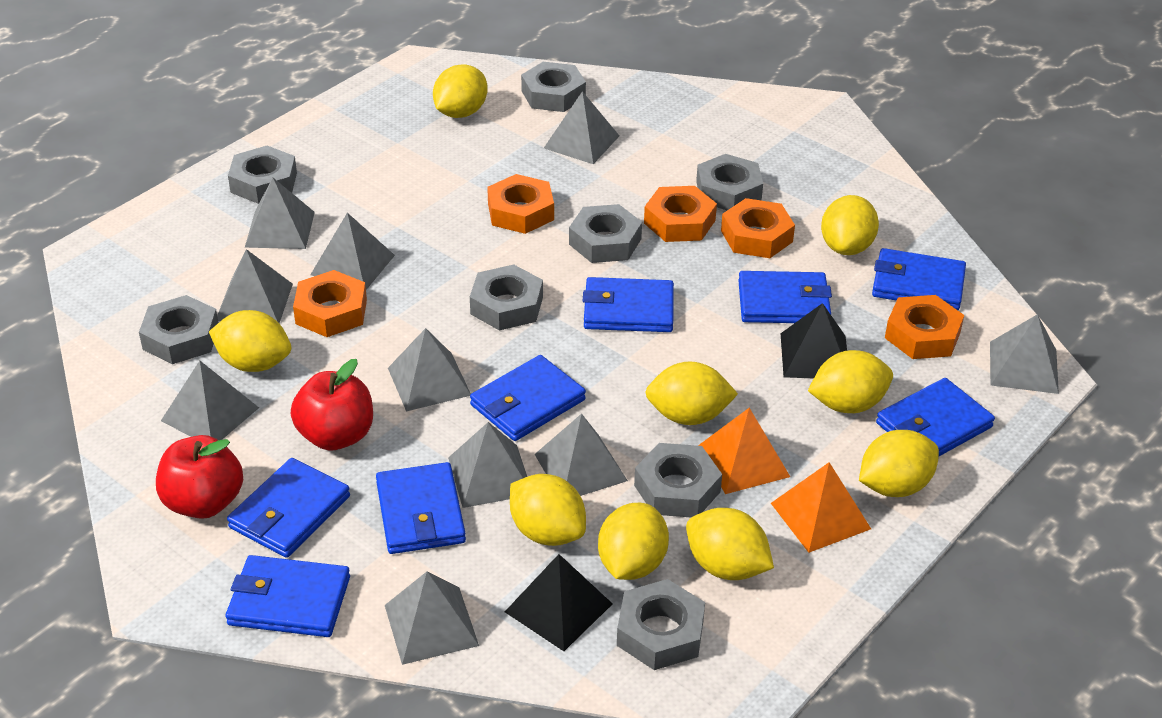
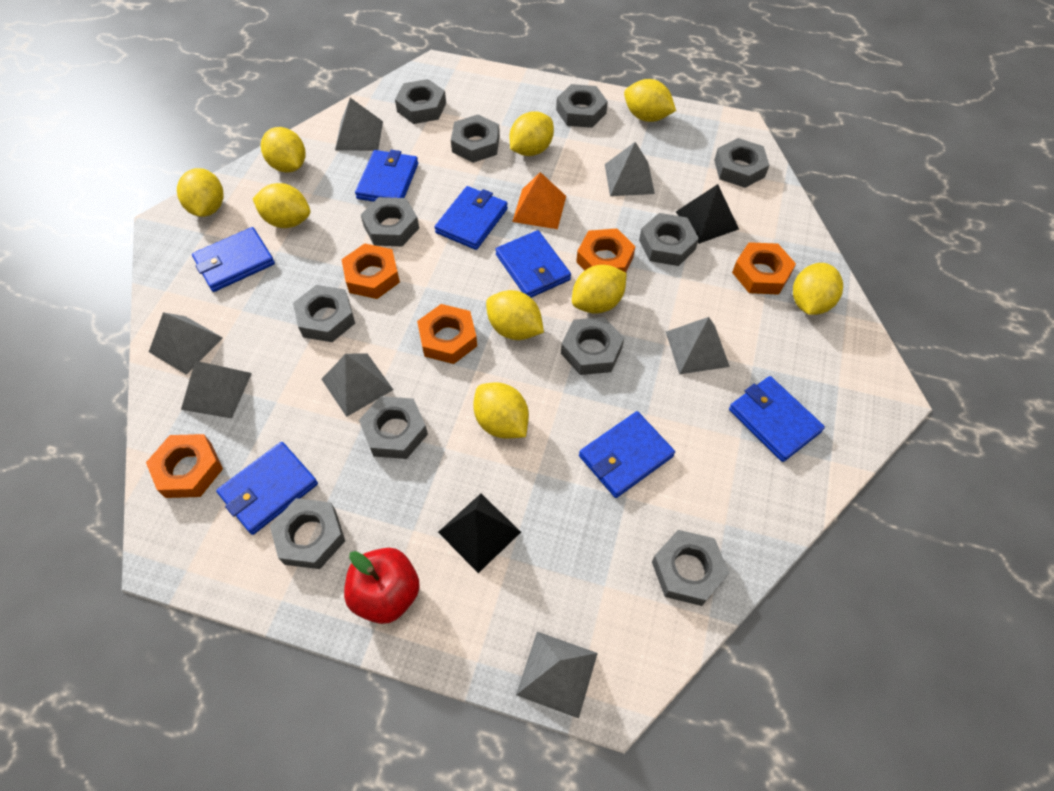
blue wallet: 8 -> 7
grey nut: 8 -> 11
grey pyramid: 10 -> 7
orange pyramid: 2 -> 1
red apple: 2 -> 1

